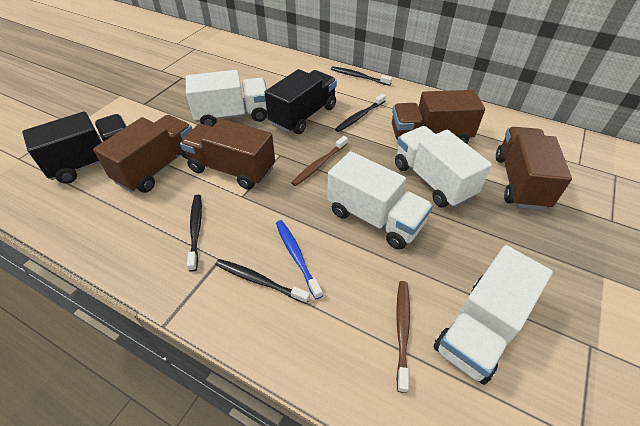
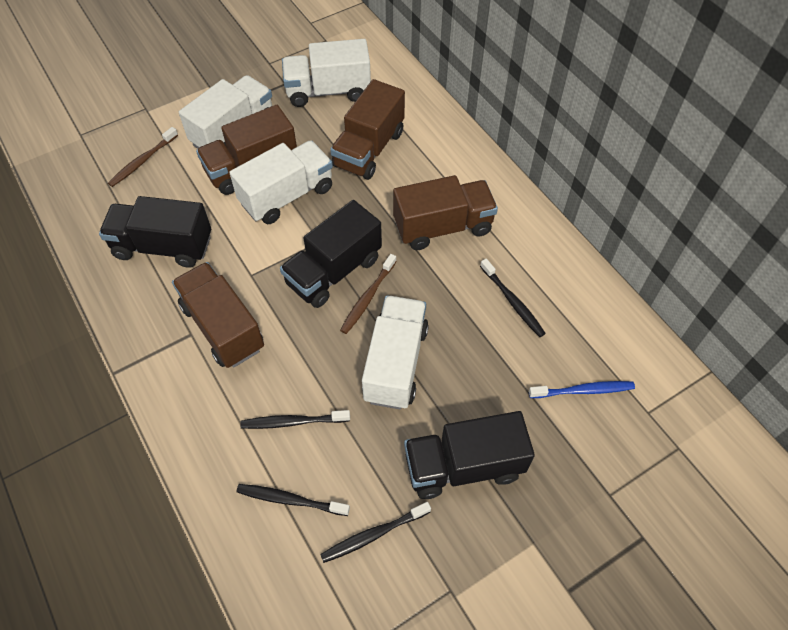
black truck: 2 -> 3

